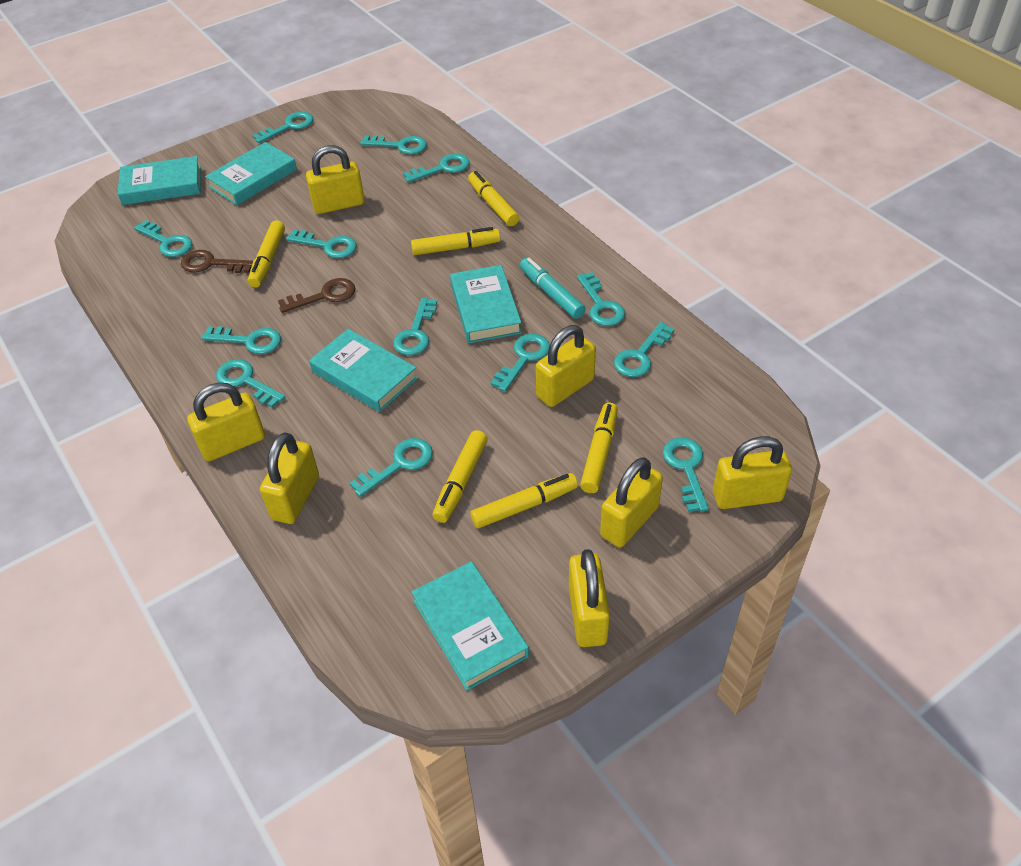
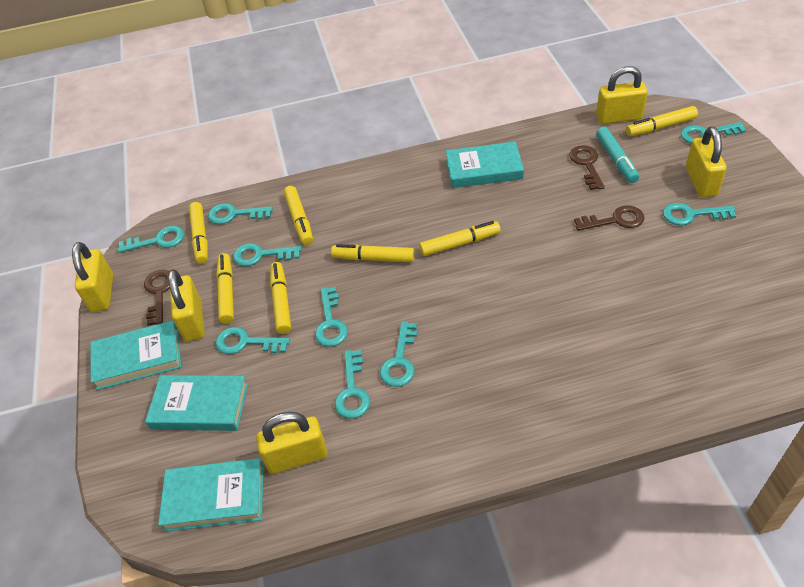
brown key: 2 -> 3
turquoise book: 5 -> 4
turquoise key: 13 -> 9
yellow marker: 6 -> 7
yellow padlock: 7 -> 5

